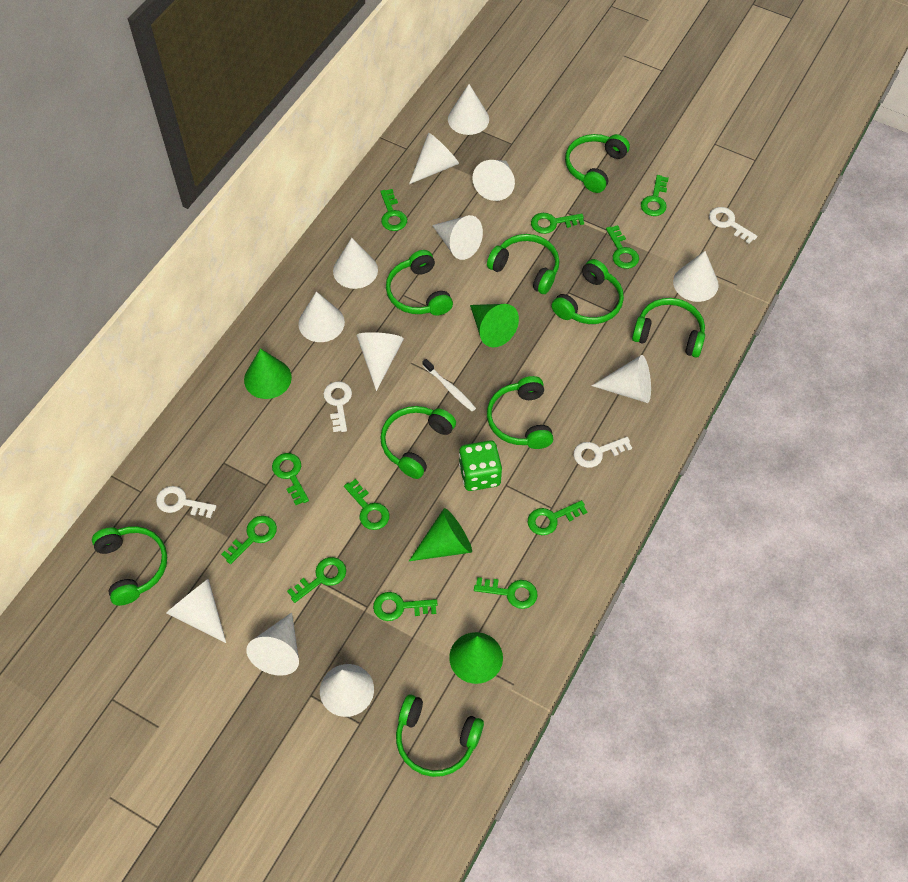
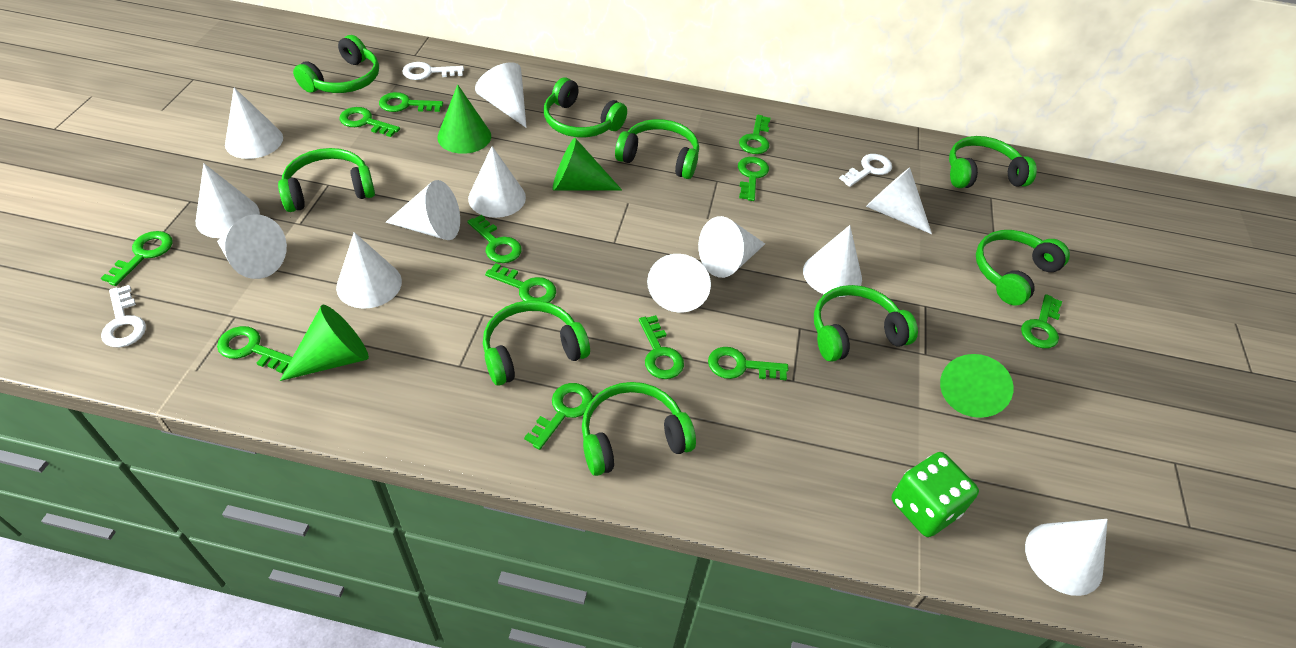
green key: 11 -> 12
white key: 4 -> 3
white toothbrush: 1 -> 0

